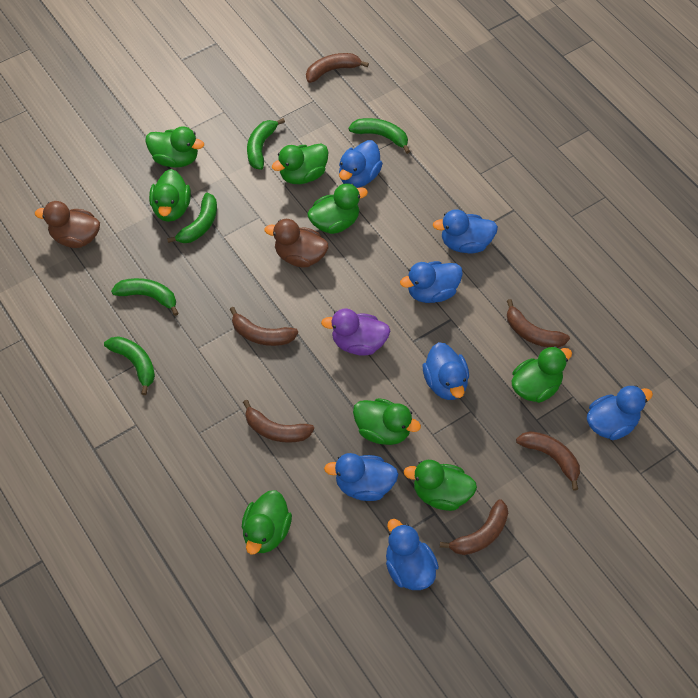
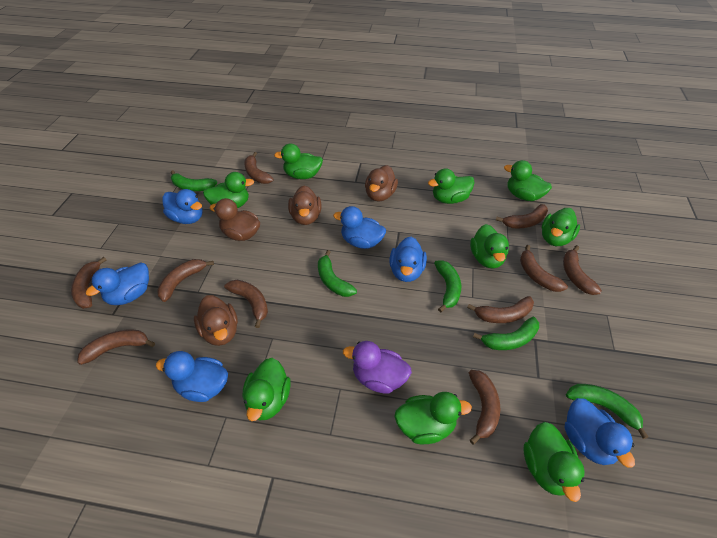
blue duck: 7 -> 6
brown banana: 6 -> 10
brown duck: 2 -> 4
green duck: 8 -> 9

